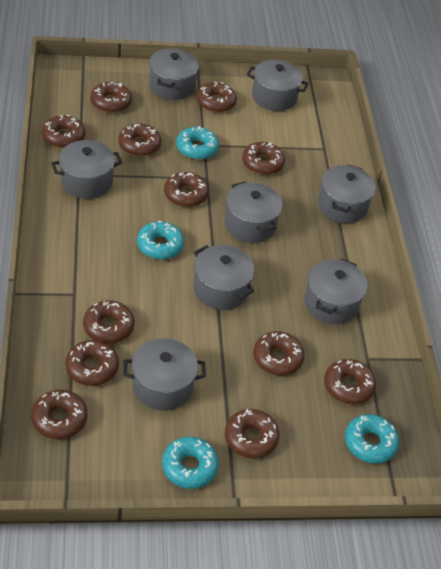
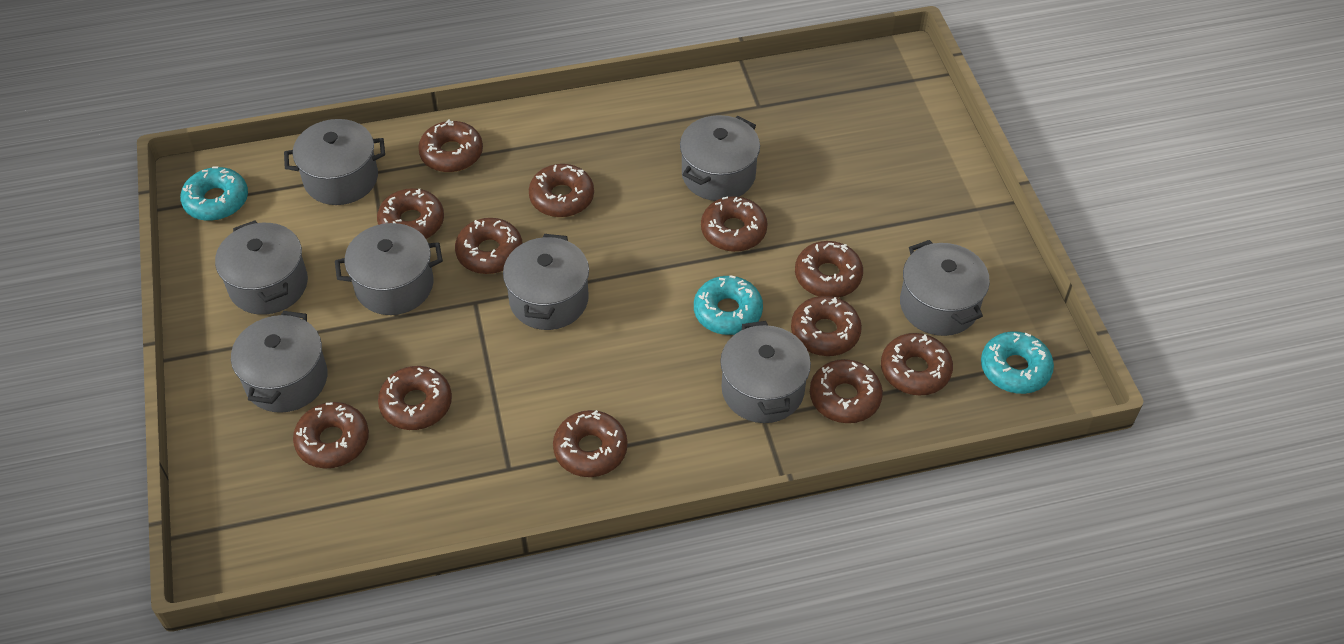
turquoise donut: 4 -> 3

